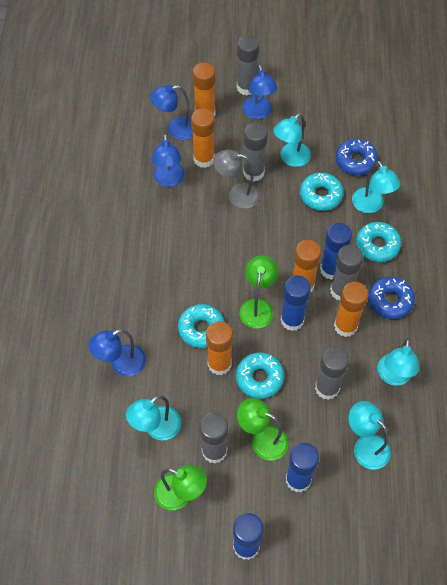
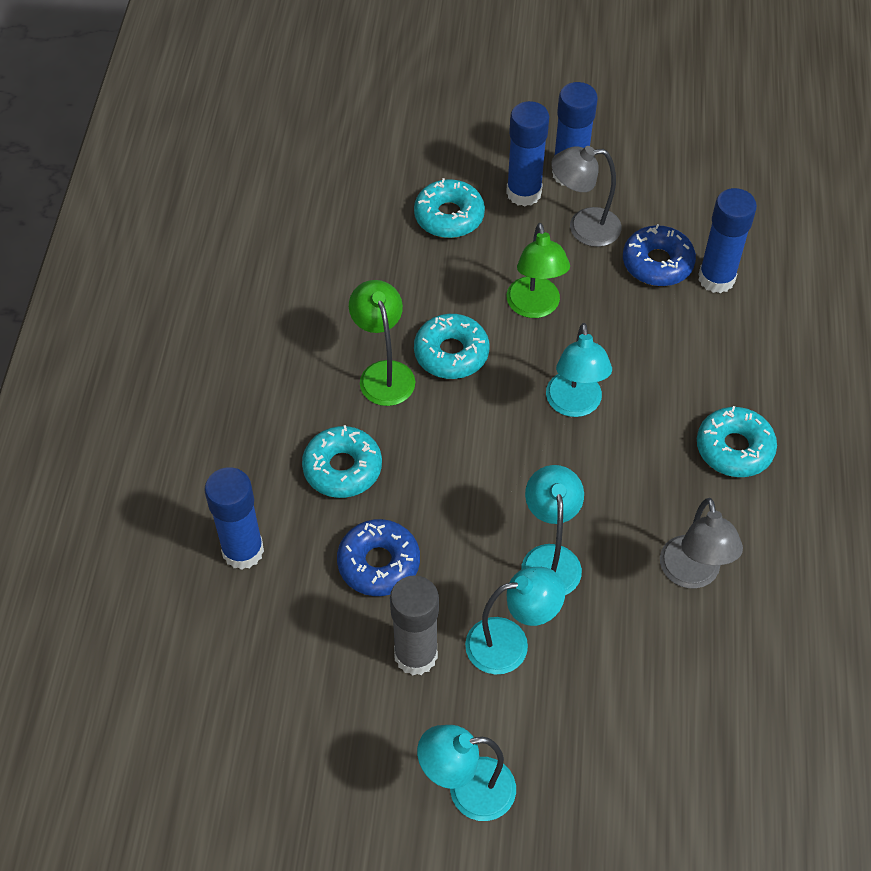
blue lamp: 4 -> 0
green lamp: 3 -> 2
grey glue stick: 5 -> 1
grey lamp: 1 -> 2
orange glue stick: 5 -> 0
turquoise lamp: 5 -> 4

